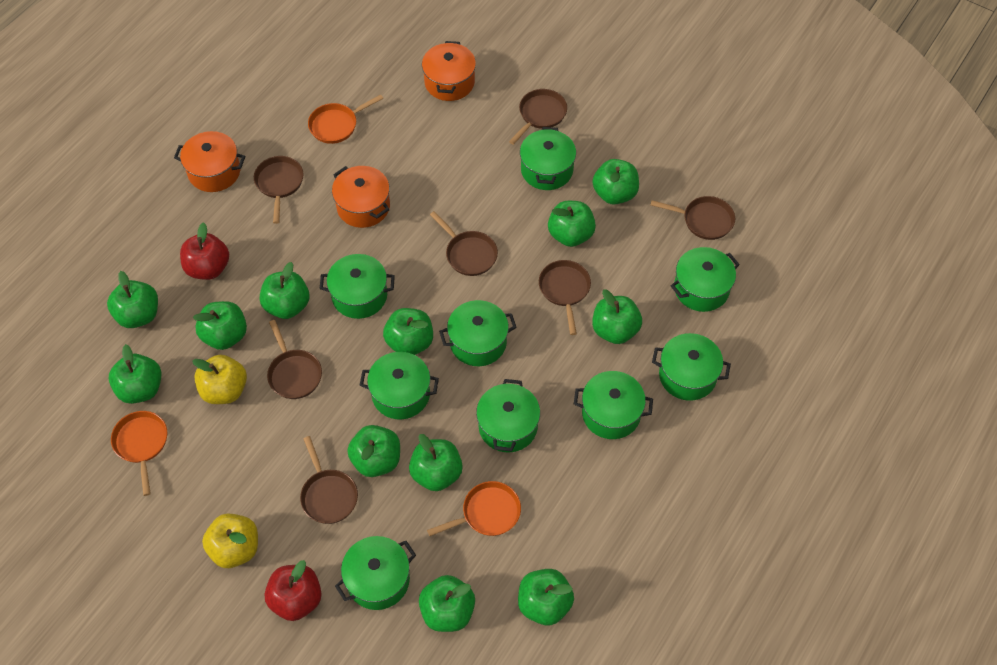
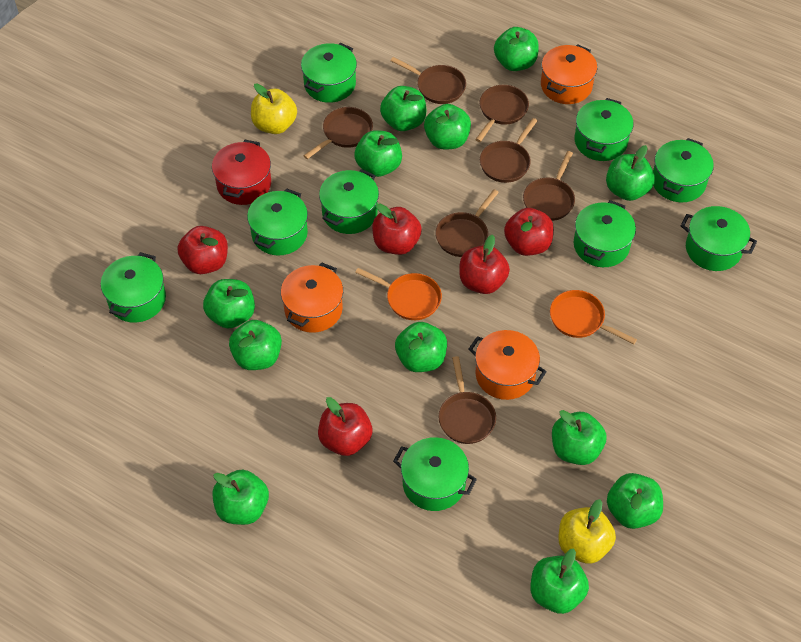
orange pan: 3 -> 2
red apple: 2 -> 5
red pot: 0 -> 1

